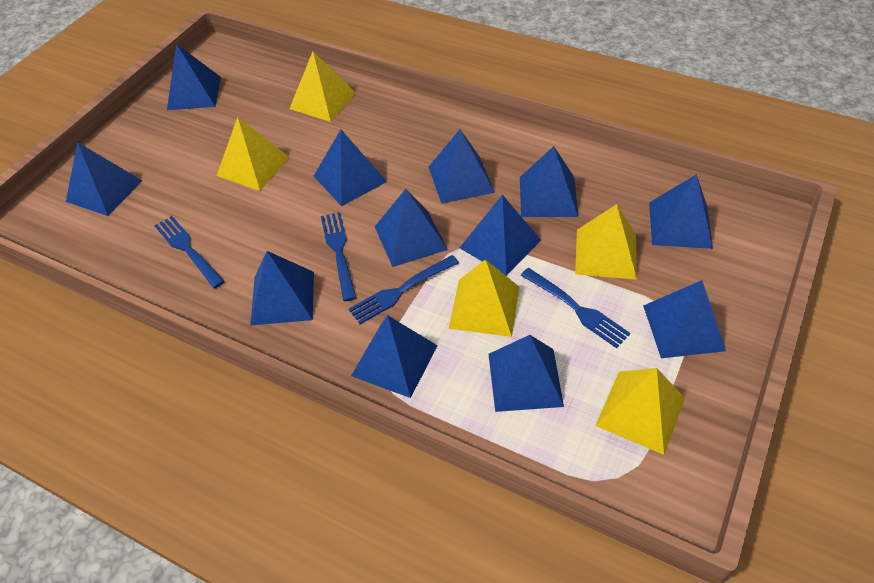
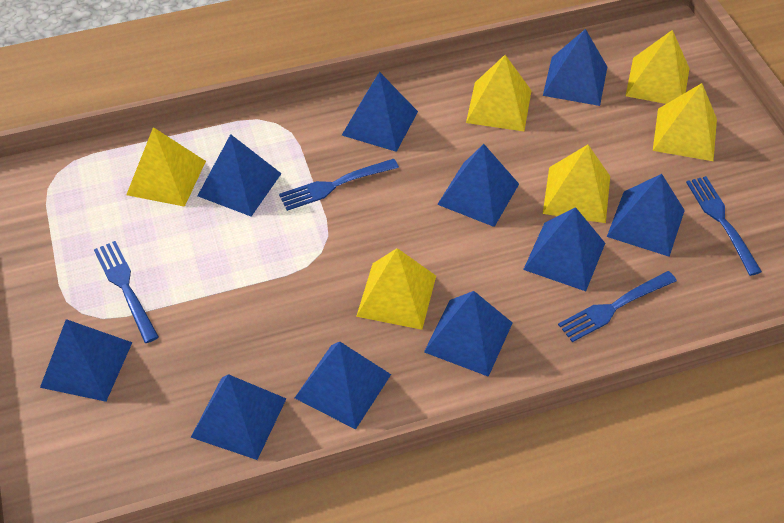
blue pyramid: 12 -> 10
yellow pyramid: 5 -> 6

